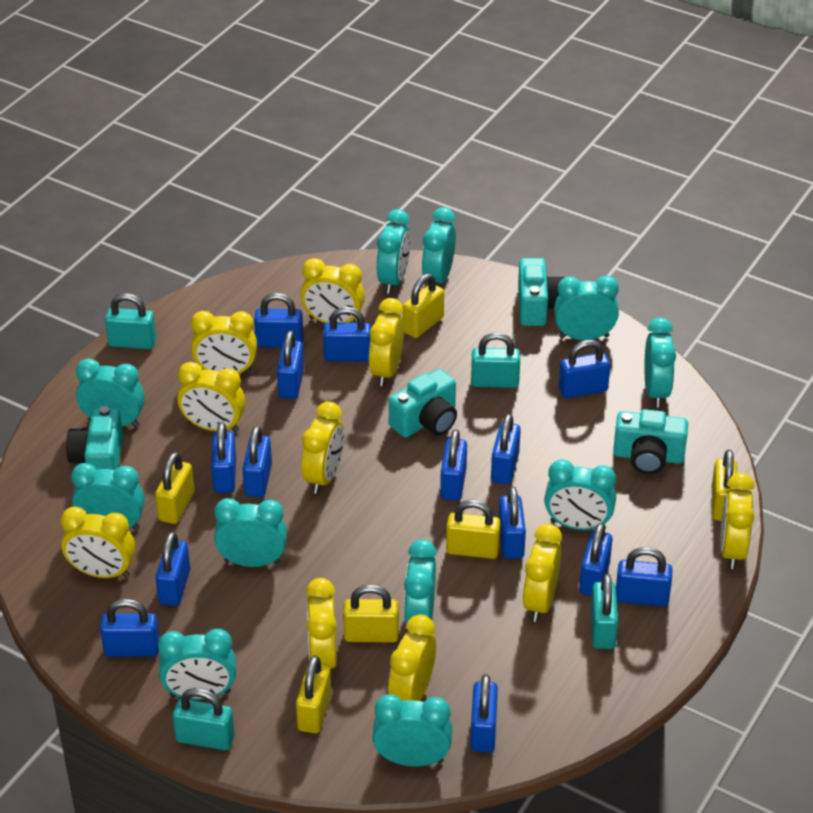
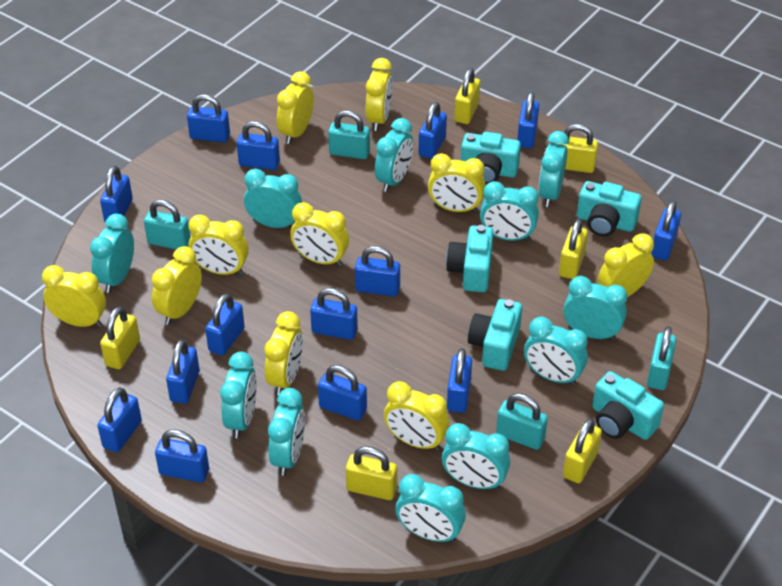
turquoise camera: 4 -> 5

